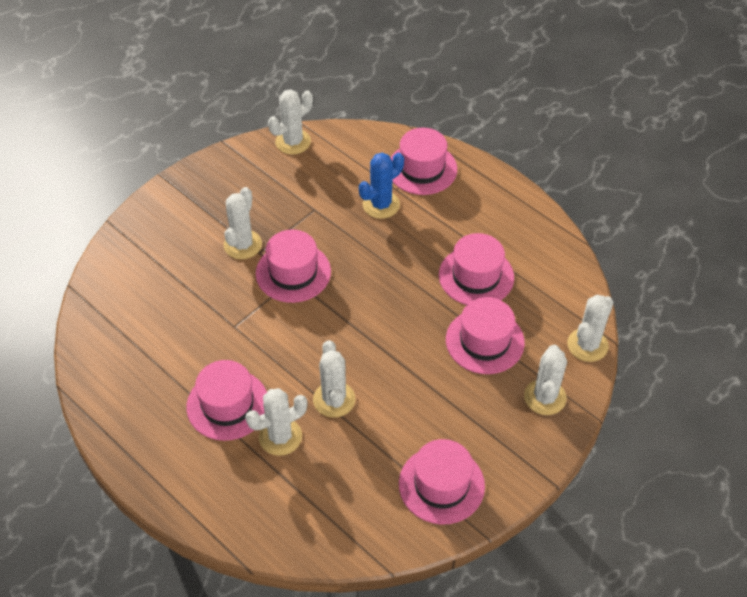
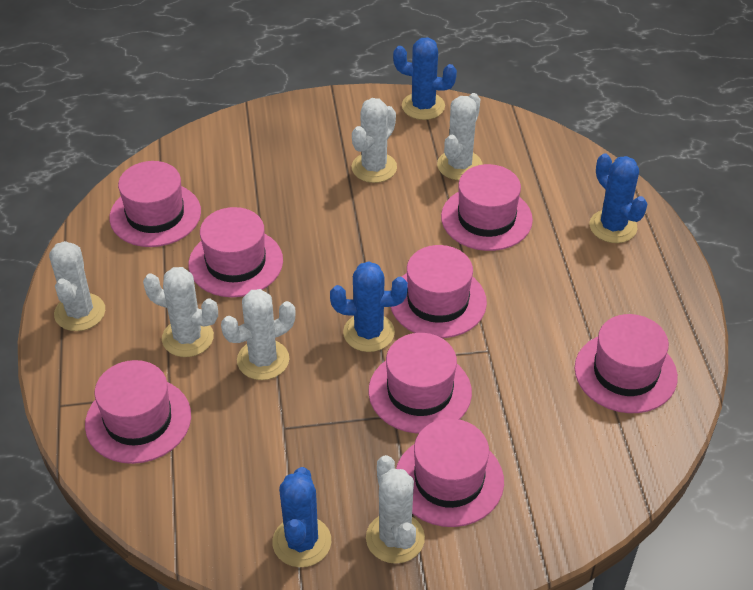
blue cactus: 1 -> 4
pink hat: 6 -> 8

